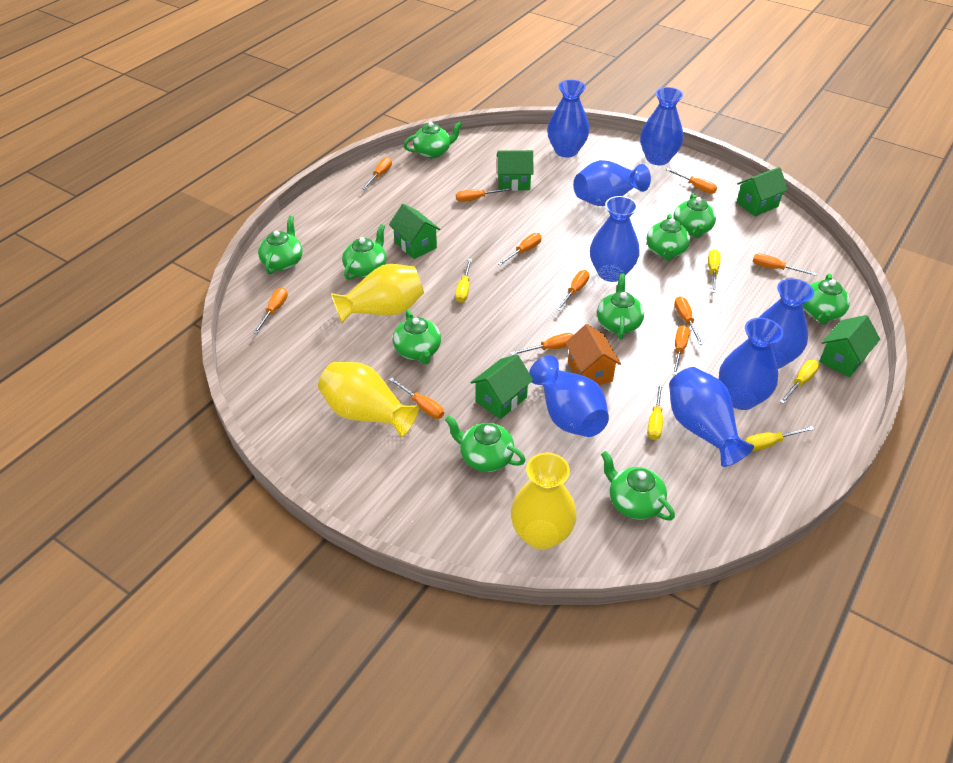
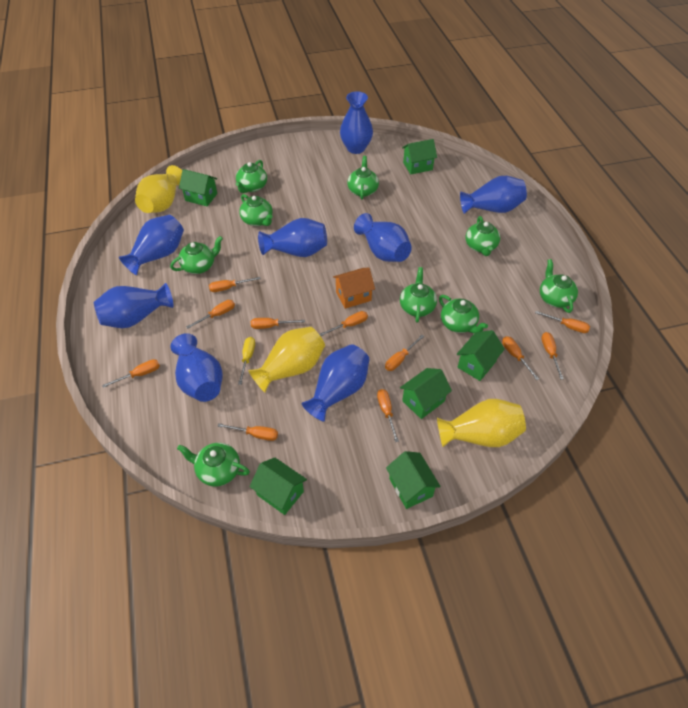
green house: 5 -> 6
green teapot: 10 -> 9
yellow screwdriver: 5 -> 1

